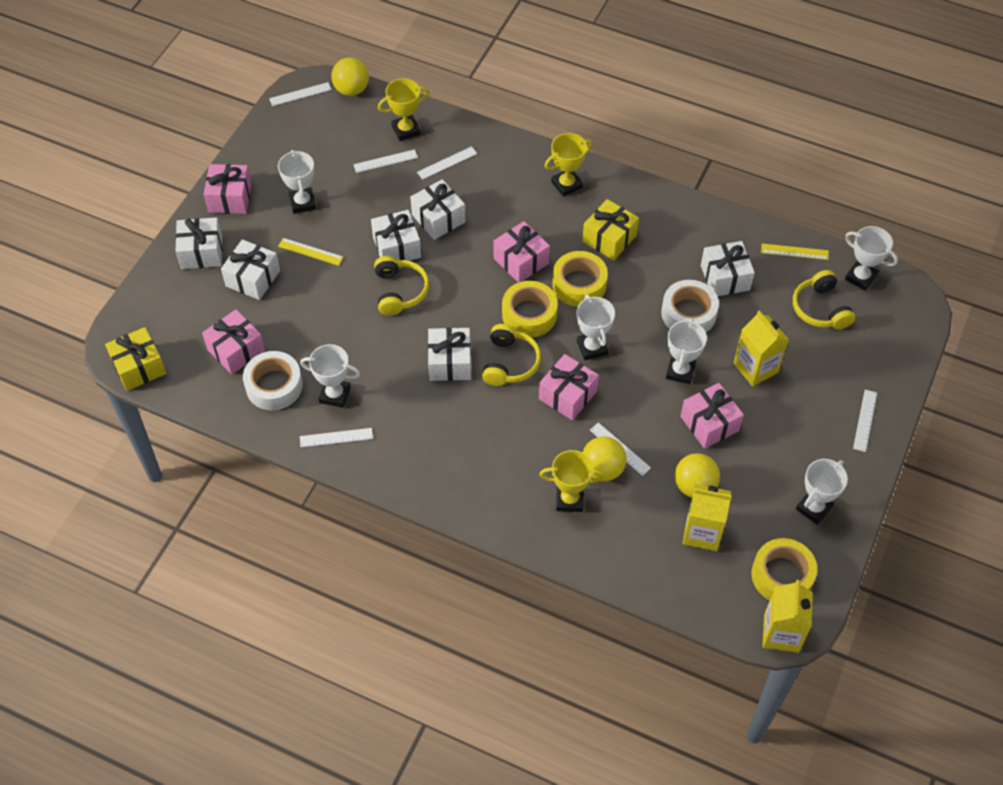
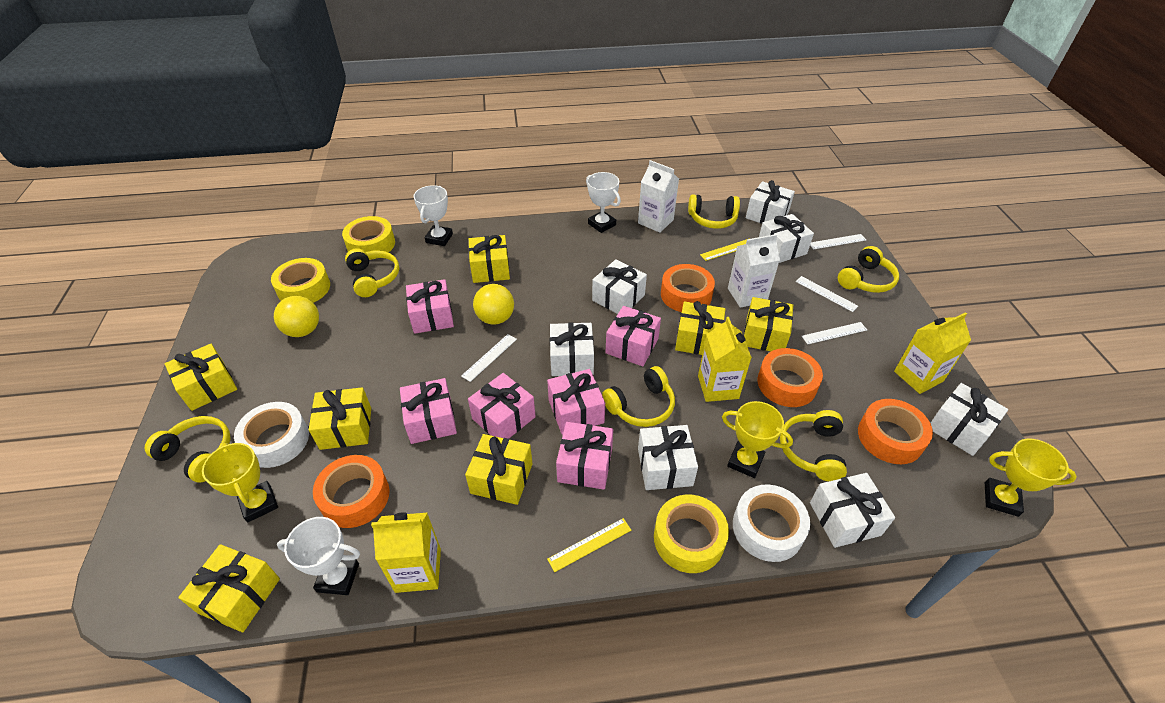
orange tape: 0 -> 4
pink gift: 5 -> 6
white carton: 0 -> 2
white gift: 6 -> 7
white ruler: 6 -> 4
white trophy: 6 -> 3
yellow ball: 3 -> 2
yellow gift: 2 -> 7
yellow headphones: 3 -> 6

